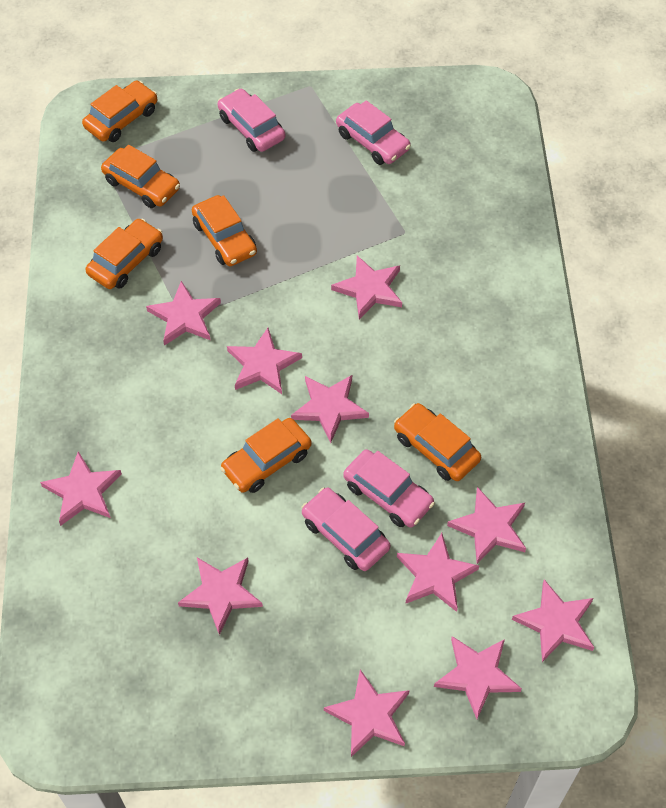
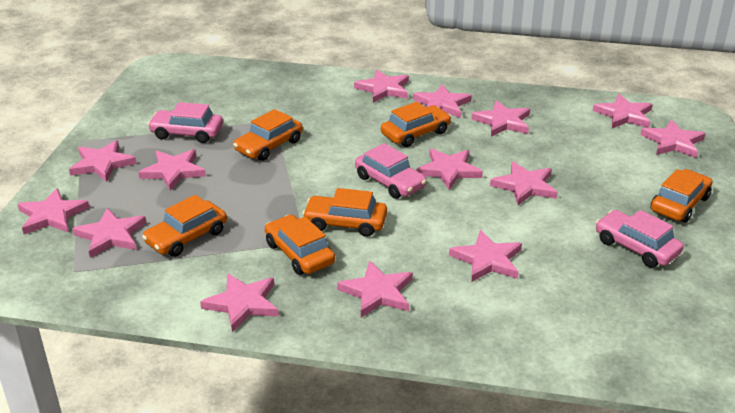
pink car: 4 -> 3
pink star: 11 -> 14

